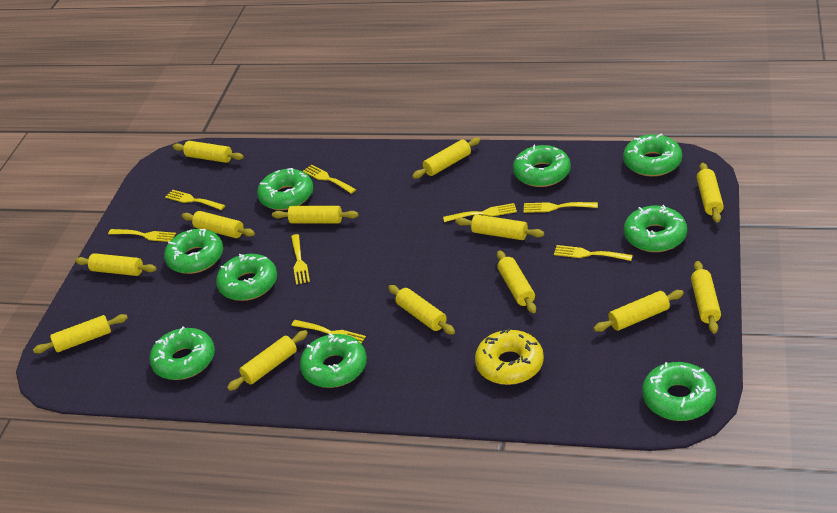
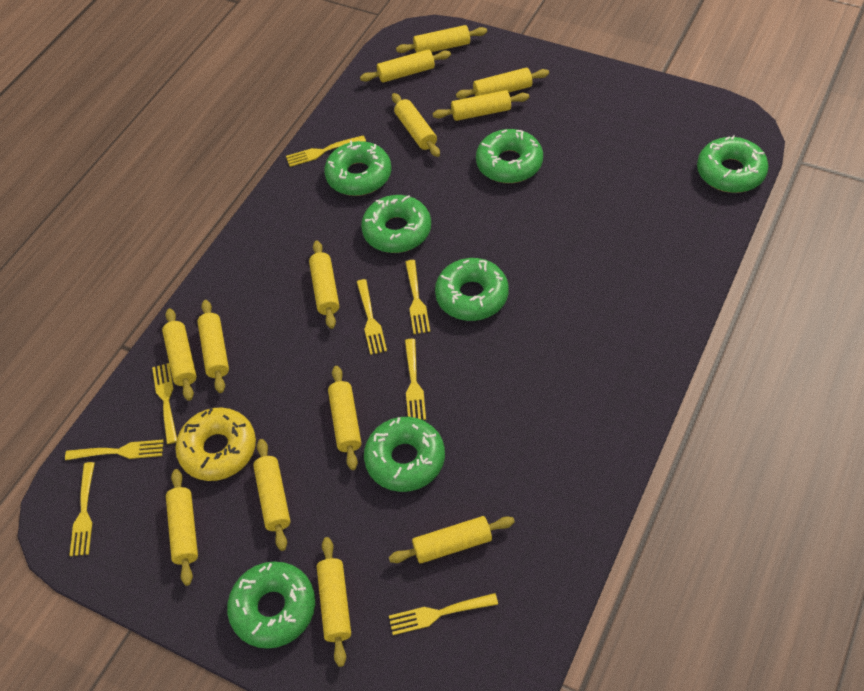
green donut: 9 -> 7

